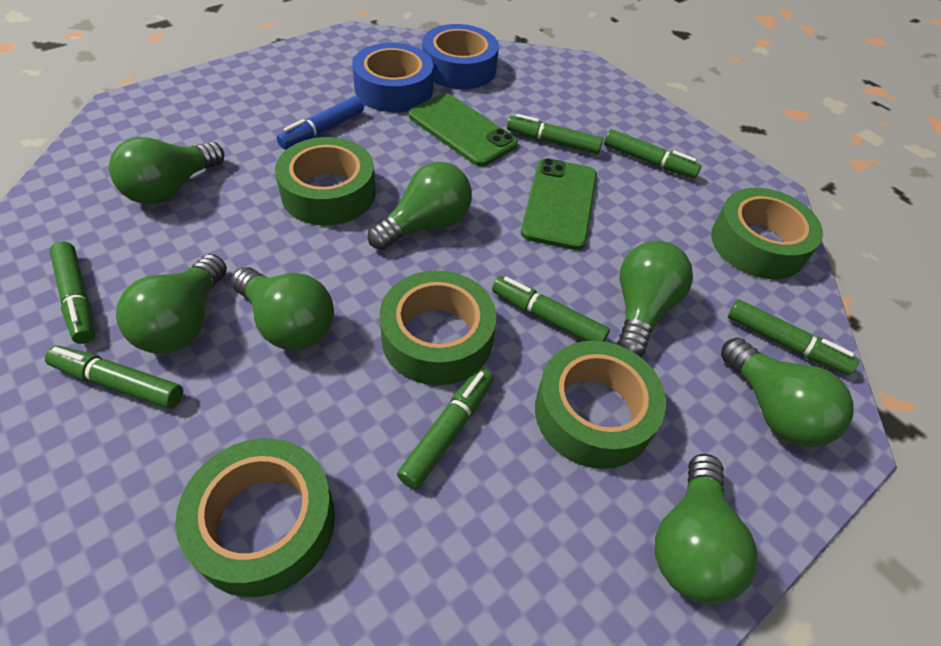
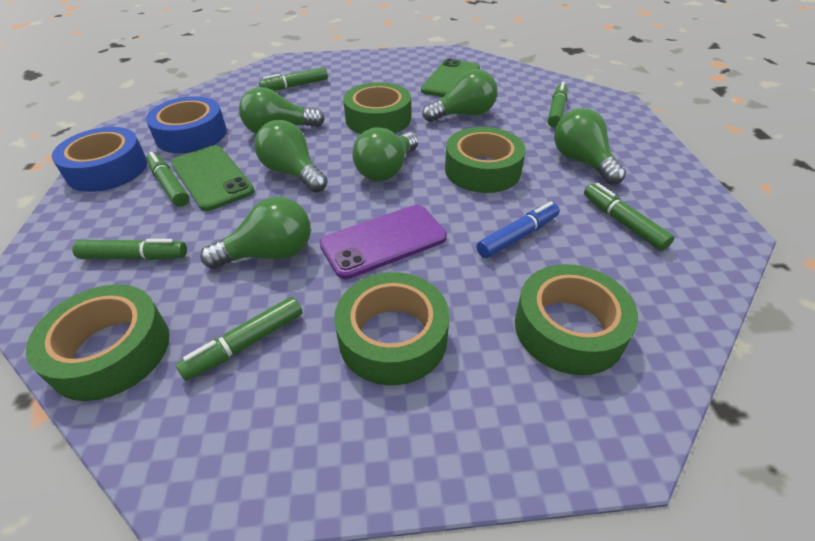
green light bulb: 7 -> 6
green marker: 7 -> 6
purple phone: 0 -> 1

